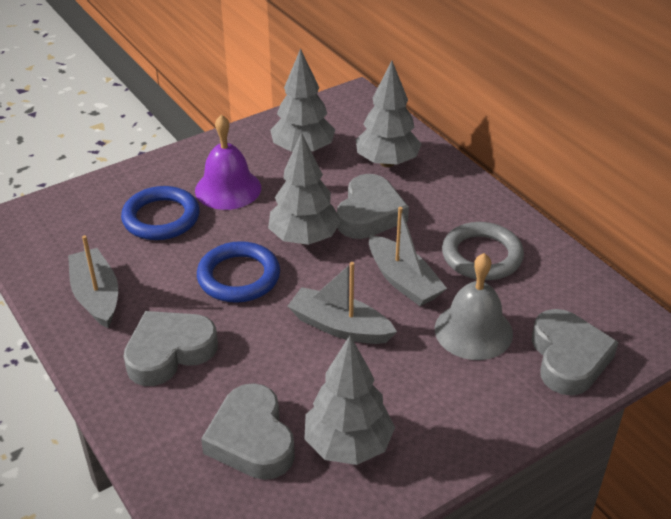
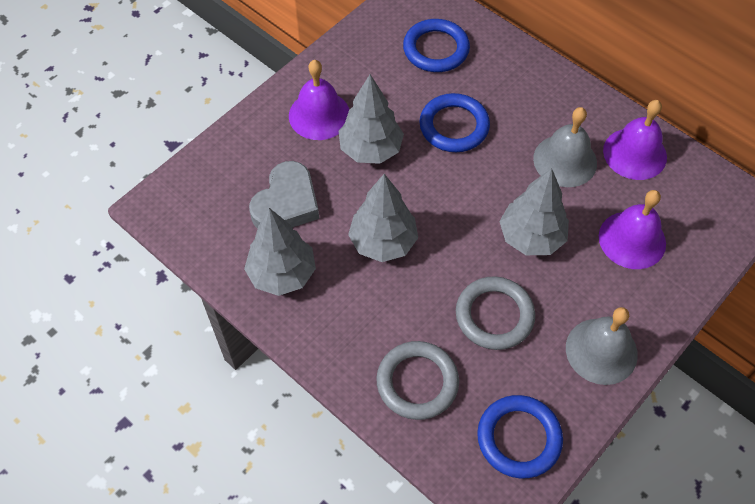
blue ring: 2 -> 3
grey bell: 1 -> 2
grey boat: 3 -> 0
grey heart: 4 -> 1
grey ring: 1 -> 2
purple bell: 1 -> 3

